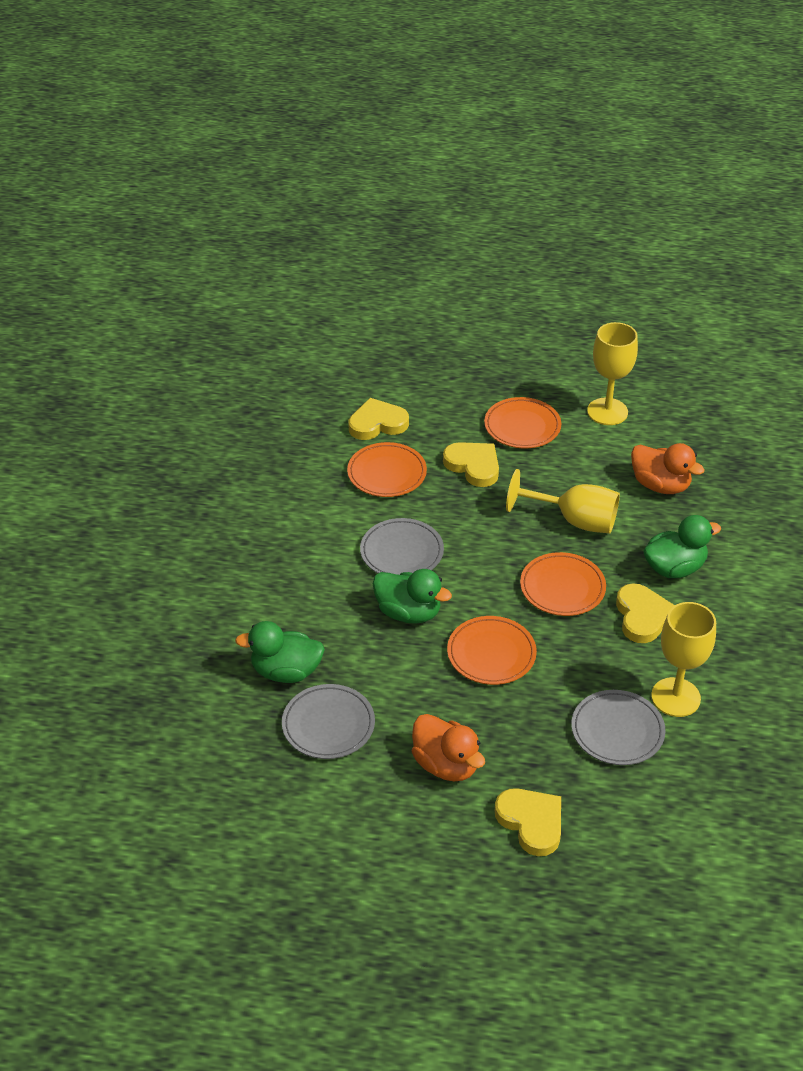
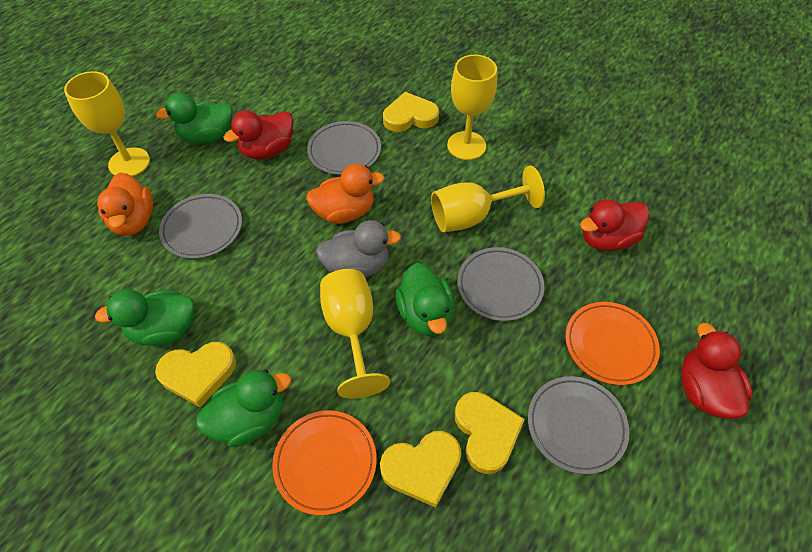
green duck: 3 -> 4
grey duck: 0 -> 1
grey plate: 3 -> 4
orange plate: 4 -> 2
red duck: 0 -> 3
yellow goblet: 3 -> 4

